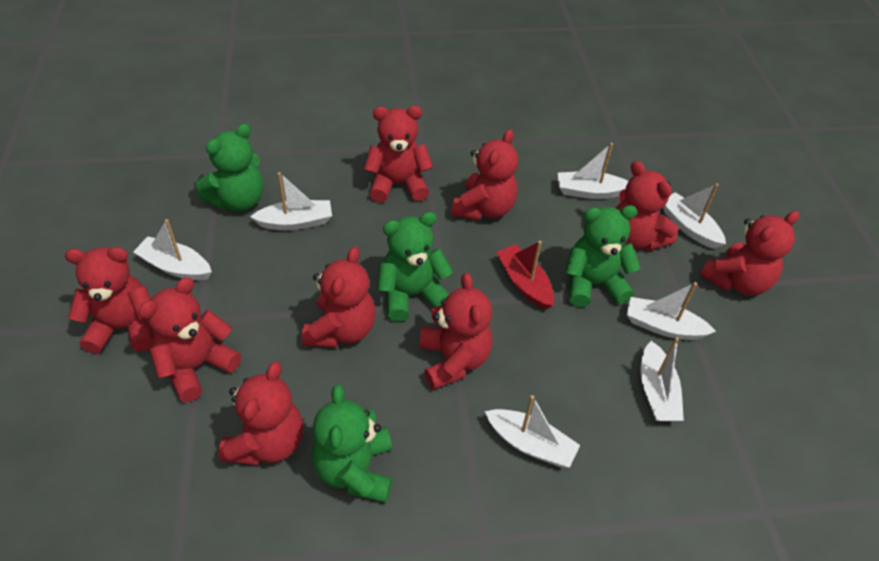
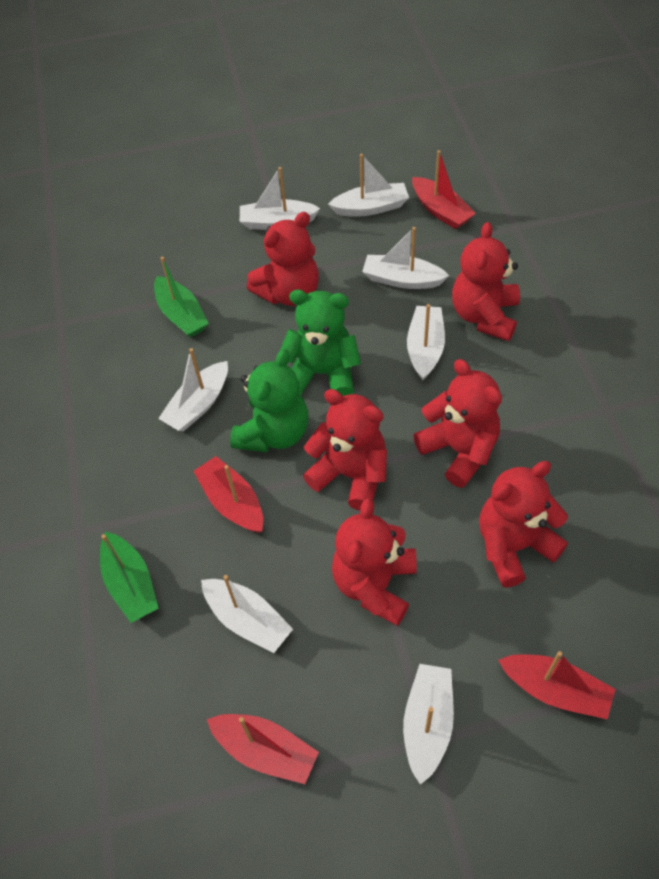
green boat: 0 -> 2
green teddy bear: 4 -> 2
red boat: 1 -> 4
red teddy bear: 9 -> 6

